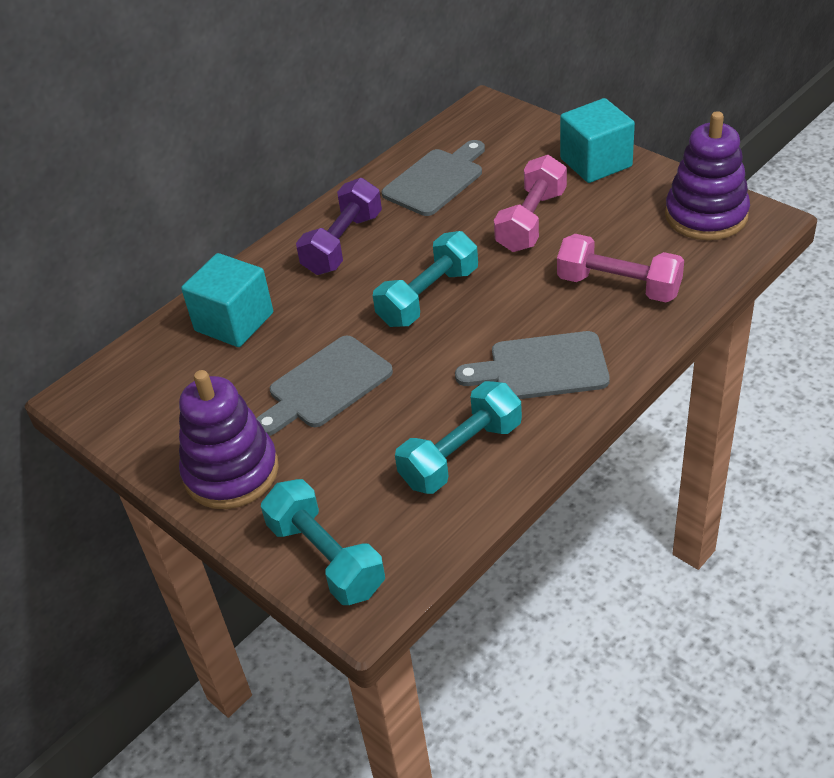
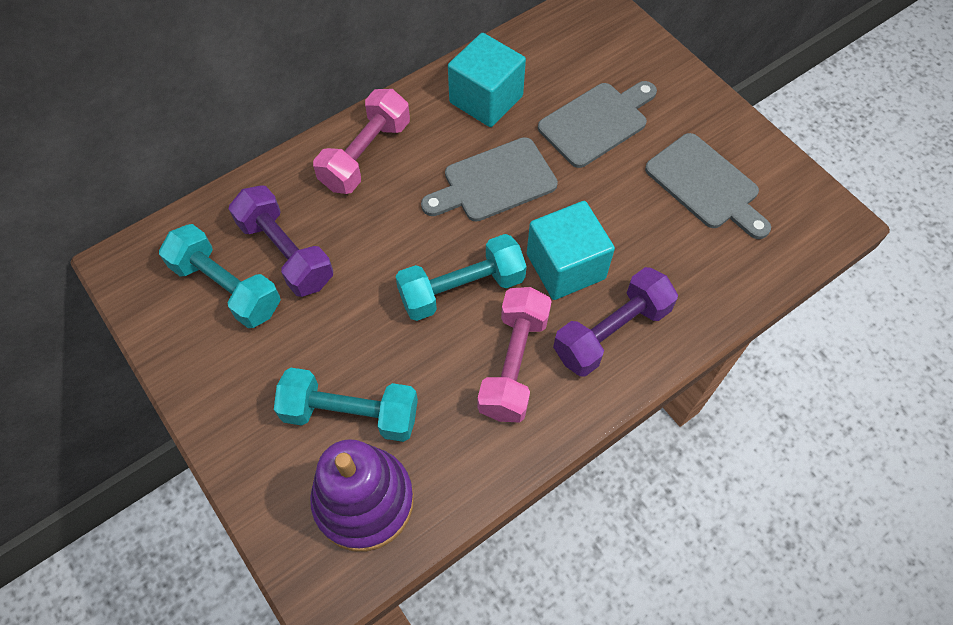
purple dumbbell: 1 -> 2
purple stacking toy: 2 -> 1

